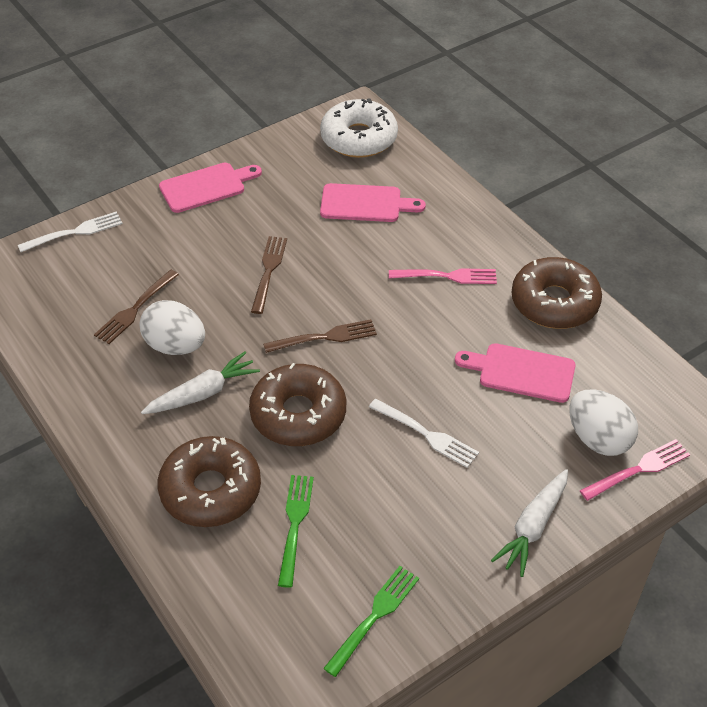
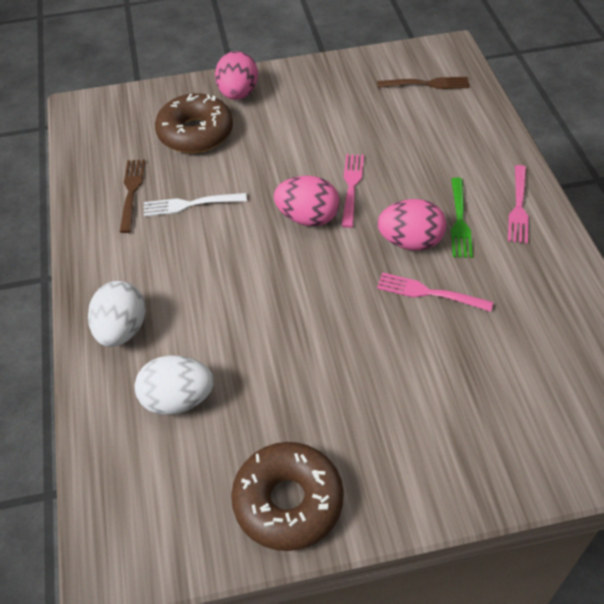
brown donut: 3 -> 2
brown fork: 3 -> 2
green fork: 2 -> 1
pink cutting board: 3 -> 0
pink egg: 0 -> 3
pink fork: 2 -> 3
white carrot: 2 -> 0
white donut: 1 -> 0
white fork: 2 -> 1

